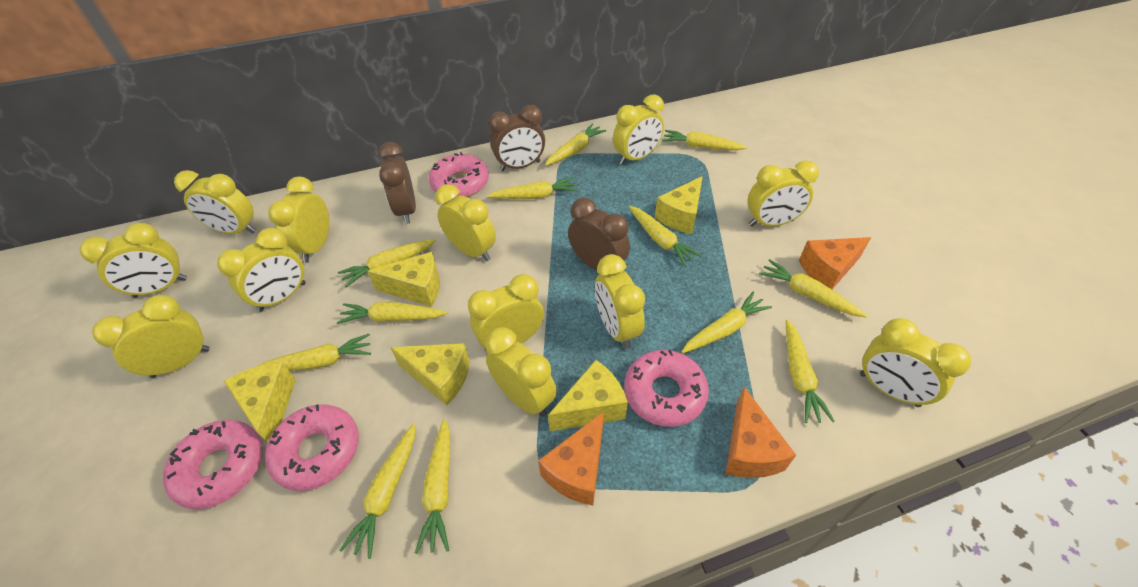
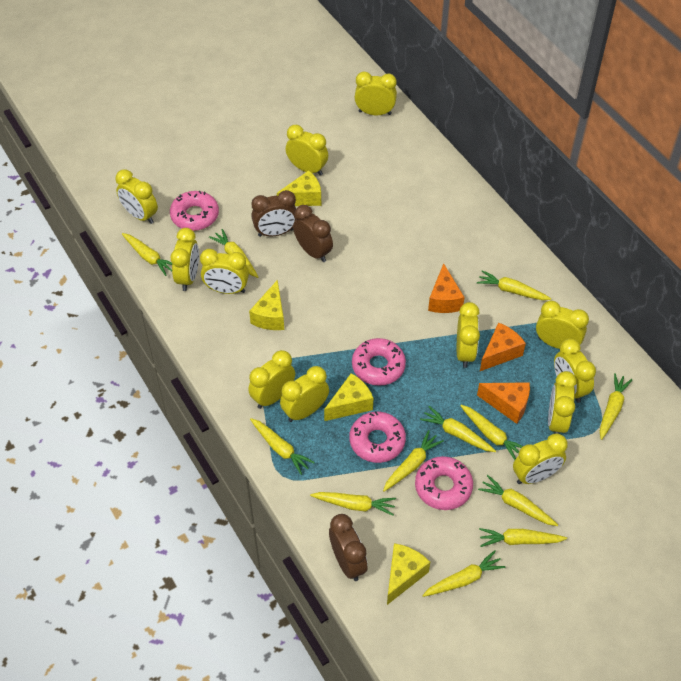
yellow cheese: 5 -> 4

